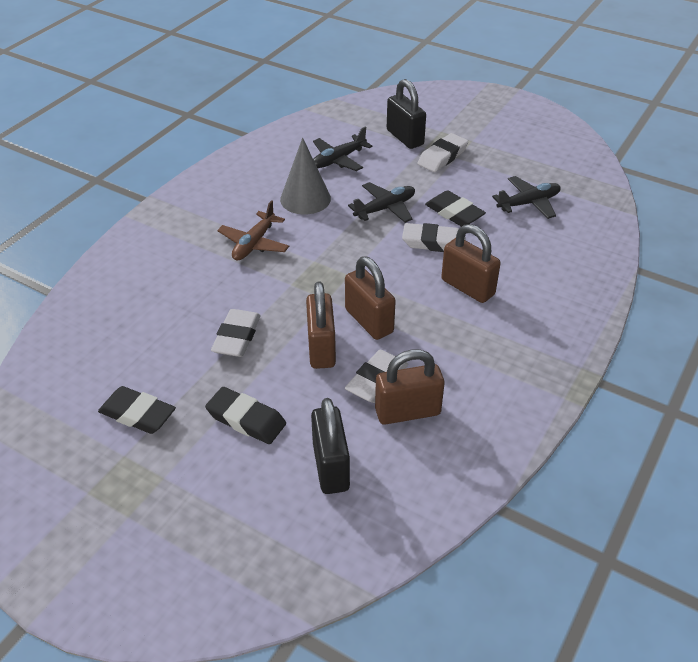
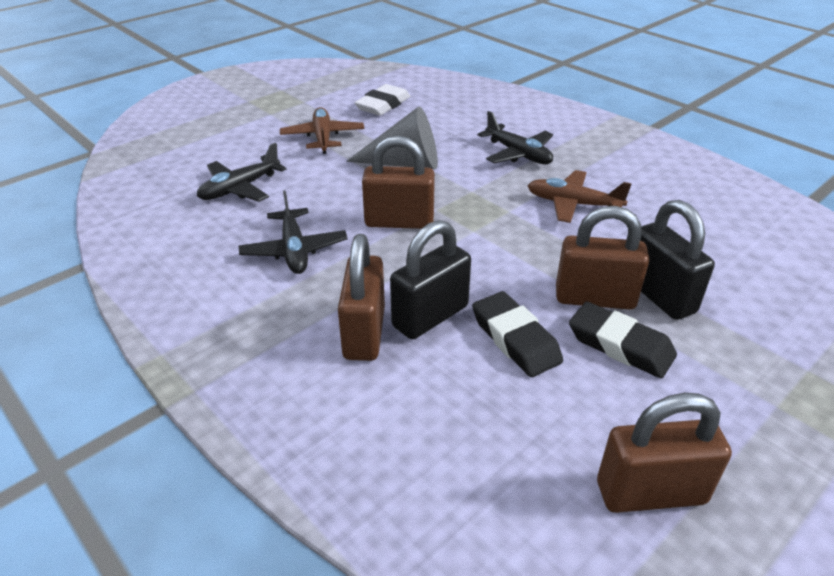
black eraser: 3 -> 2
brown plane: 1 -> 2
white eraser: 4 -> 1

